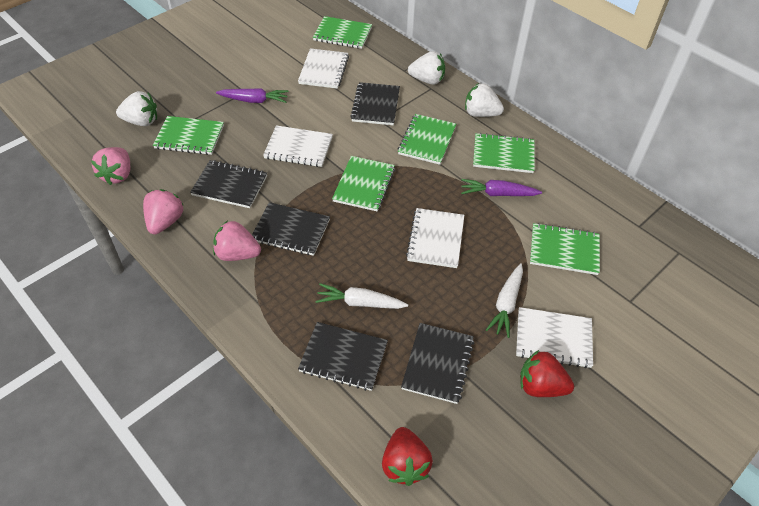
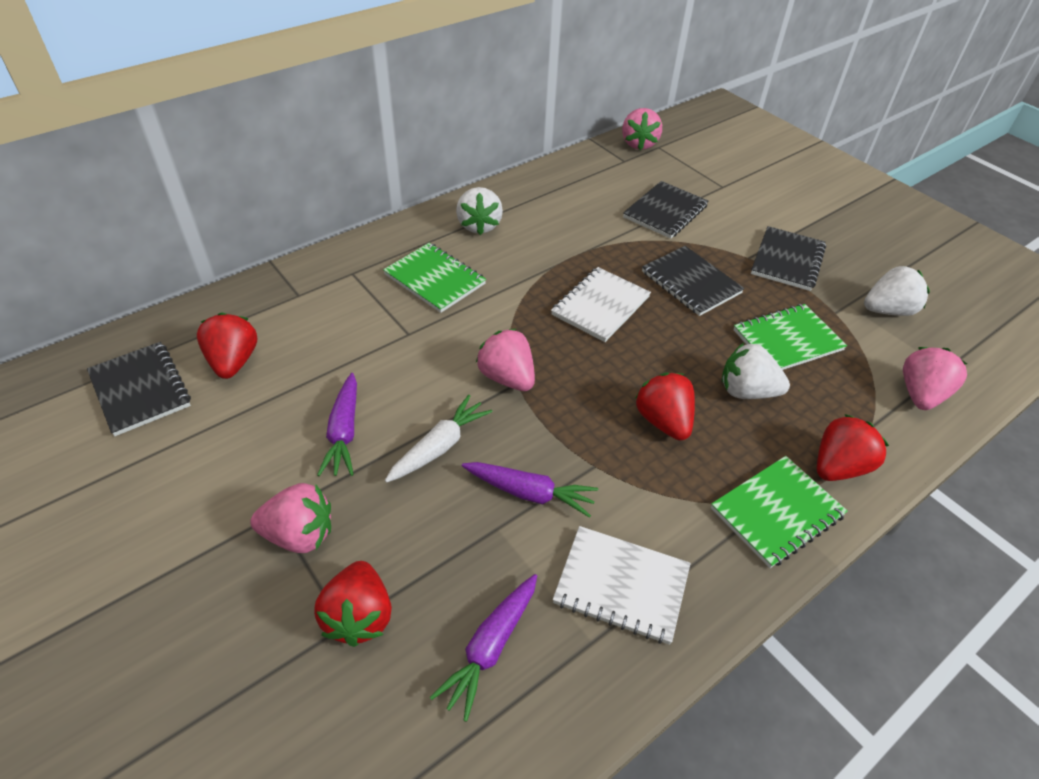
black notebook: 5 -> 4
green notebook: 6 -> 3
pink strawberry: 3 -> 4
purple carrot: 2 -> 3
red strawberry: 2 -> 4
white carrot: 2 -> 1
white notebook: 4 -> 2

